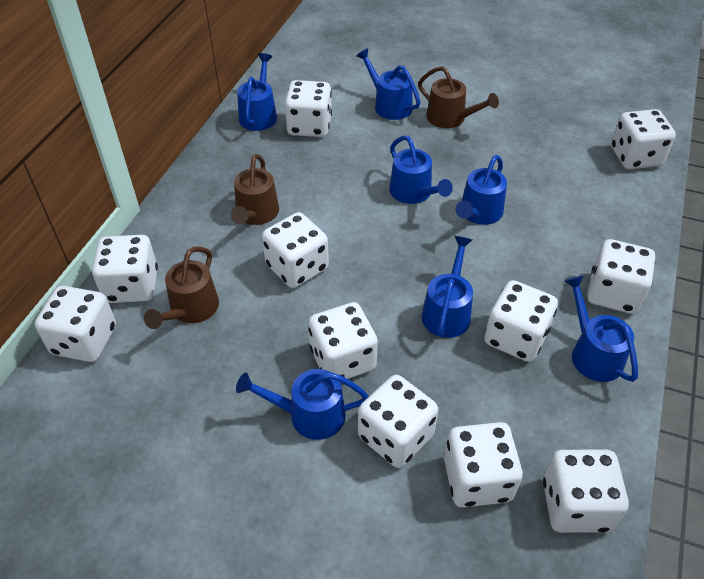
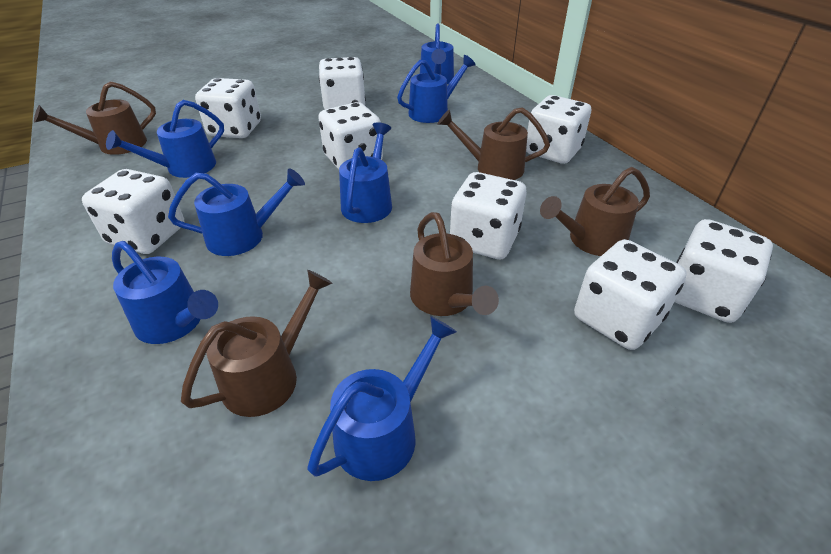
brown watering can: 3 -> 5
white dice: 11 -> 8

